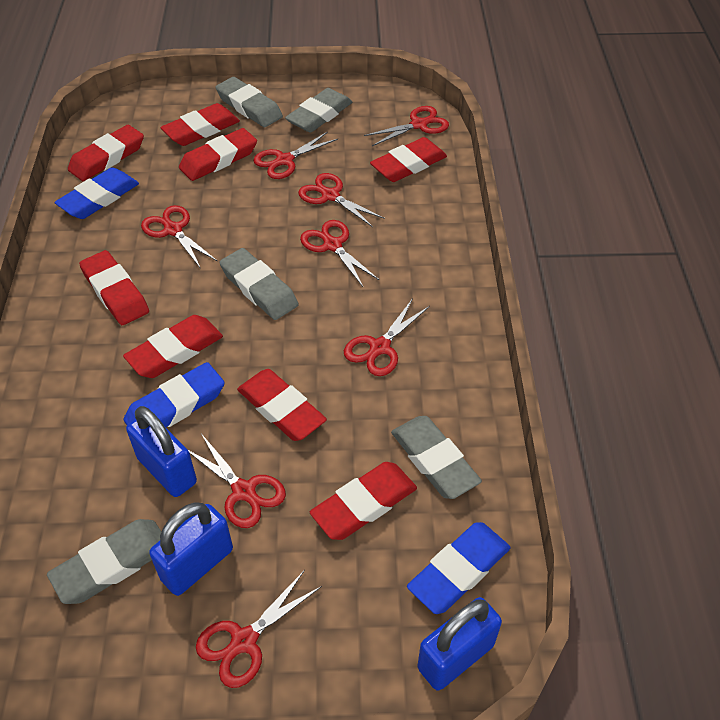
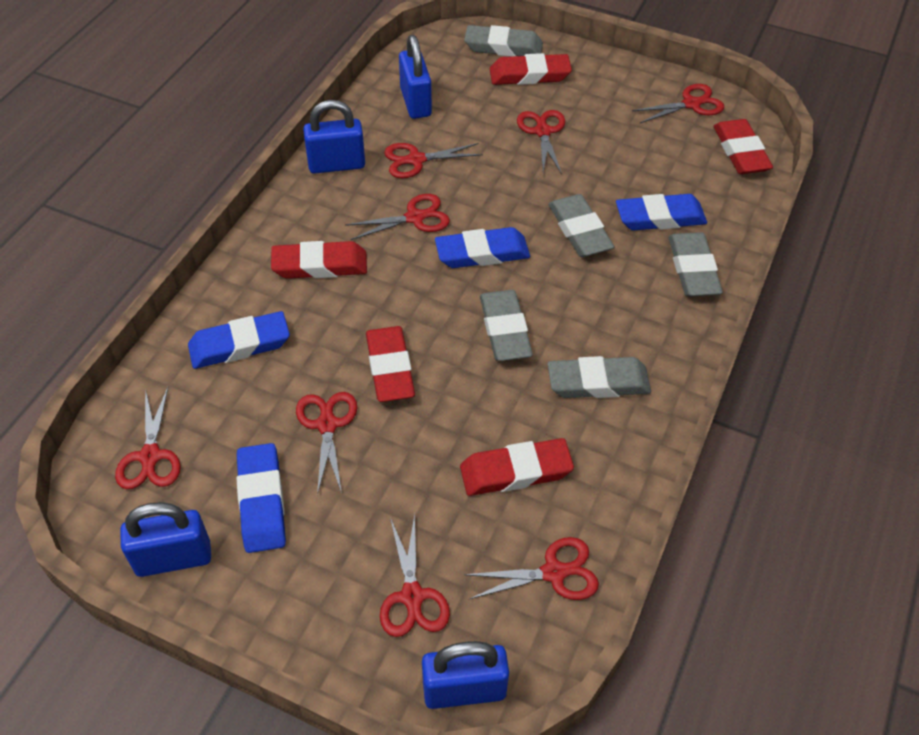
blue eraser: 3 -> 4
blue padlock: 3 -> 4
red eraser: 8 -> 5

